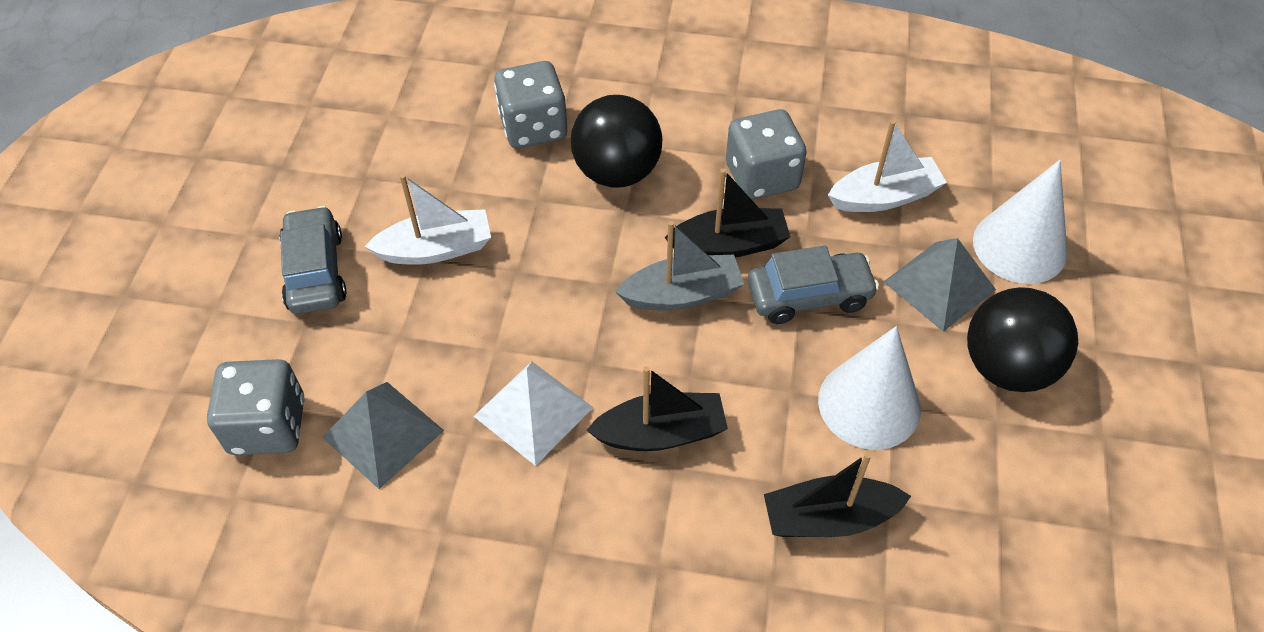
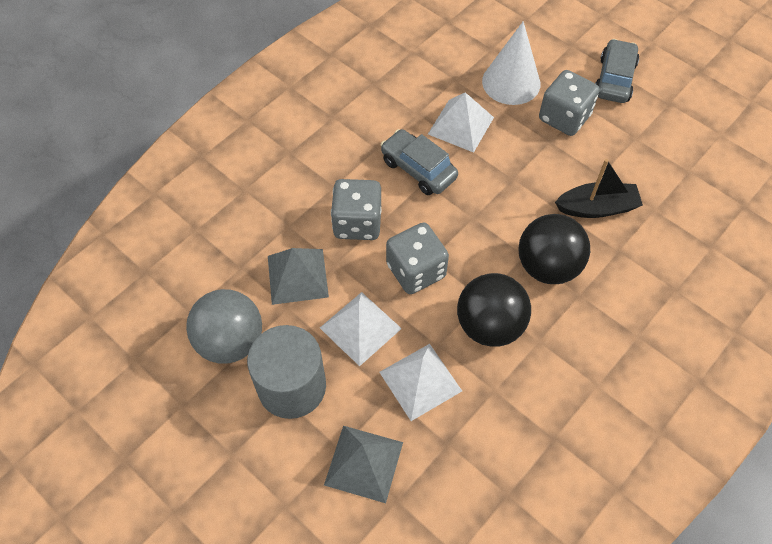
black boat: 3 -> 1
grey ball: 0 -> 1
grey boat: 1 -> 0
grey cylinder: 0 -> 1
white boat: 2 -> 0
white cone: 2 -> 1
white pyramid: 1 -> 3

